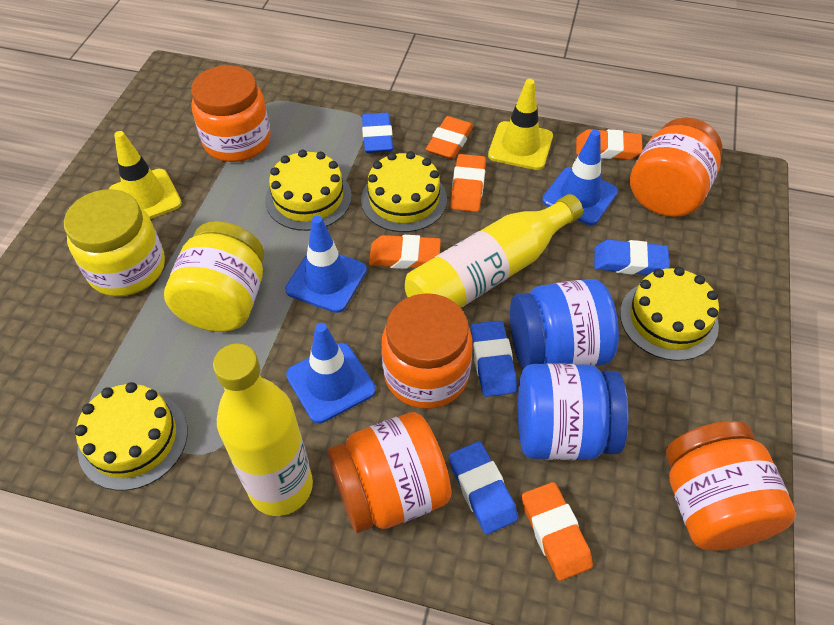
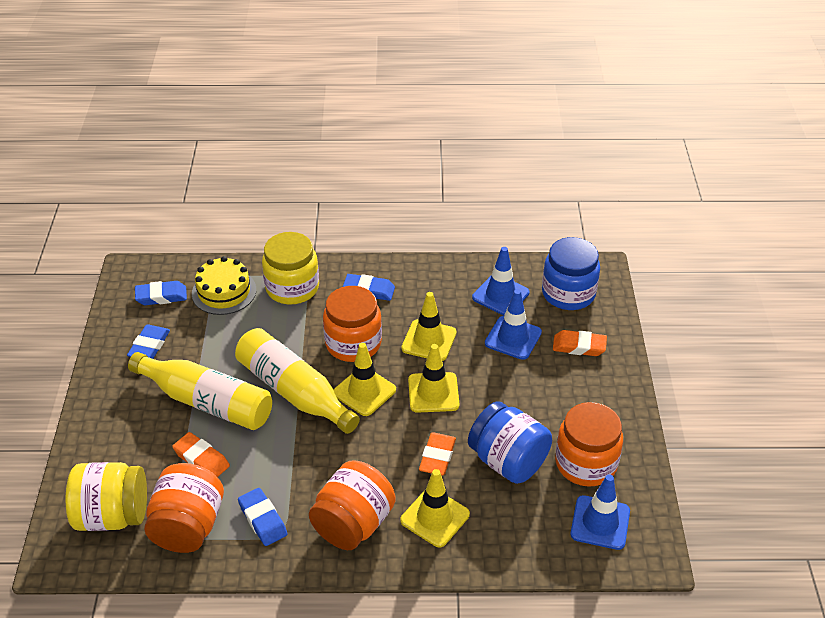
orange eraser: 5 -> 3
orange jar: 5 -> 4
yellow cake: 4 -> 1
yellow traffic cone: 2 -> 4

